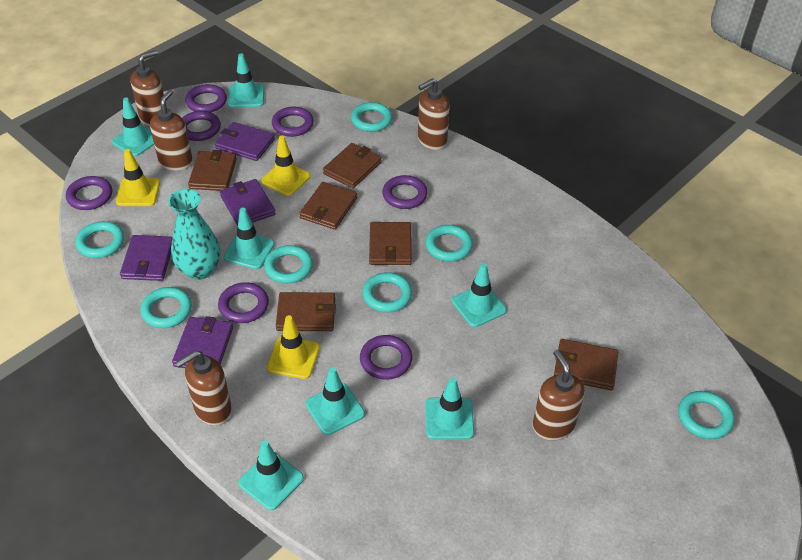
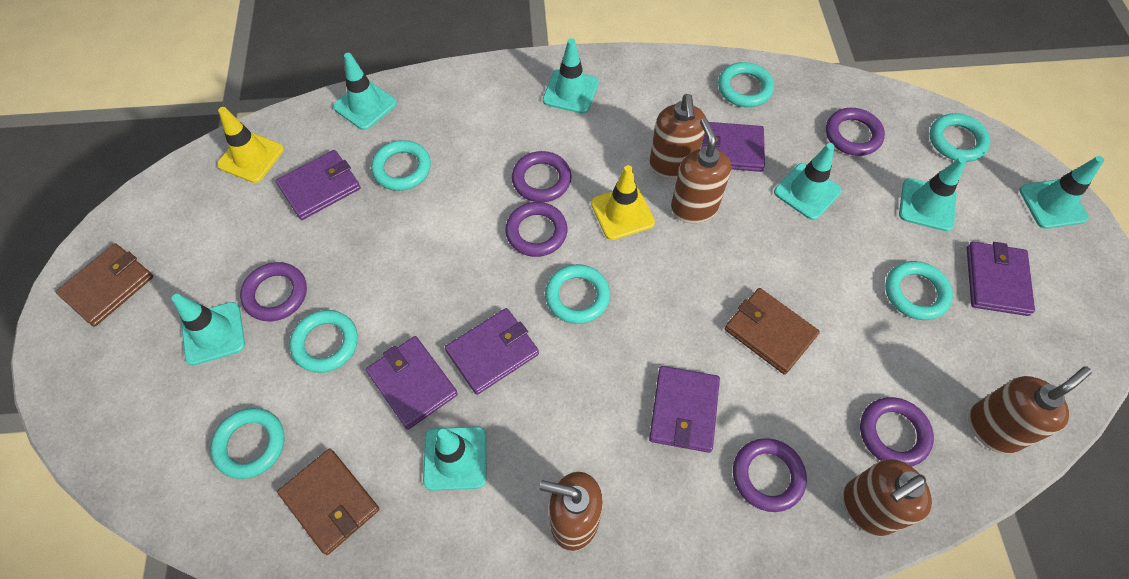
brown wallet: 6 -> 3
purple ring: 7 -> 6
purple wallet: 4 -> 6
turquoise vase: 1 -> 0
yellow traffic cone: 3 -> 2

